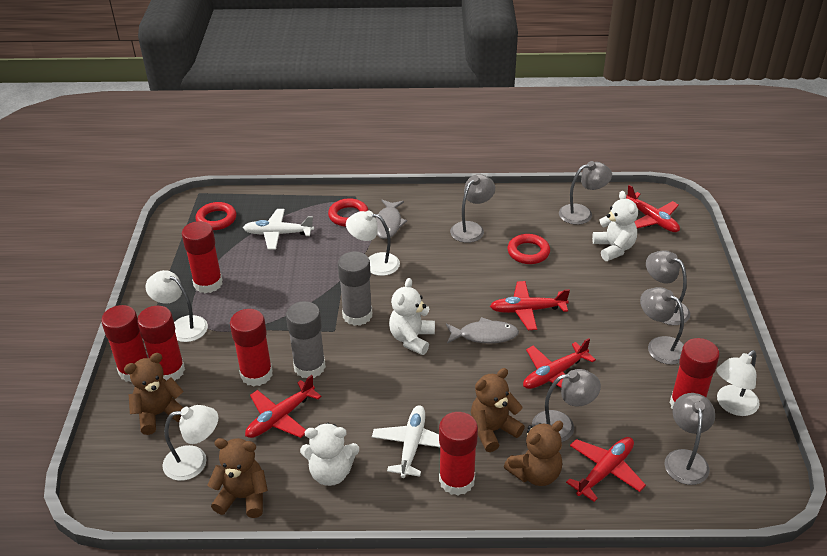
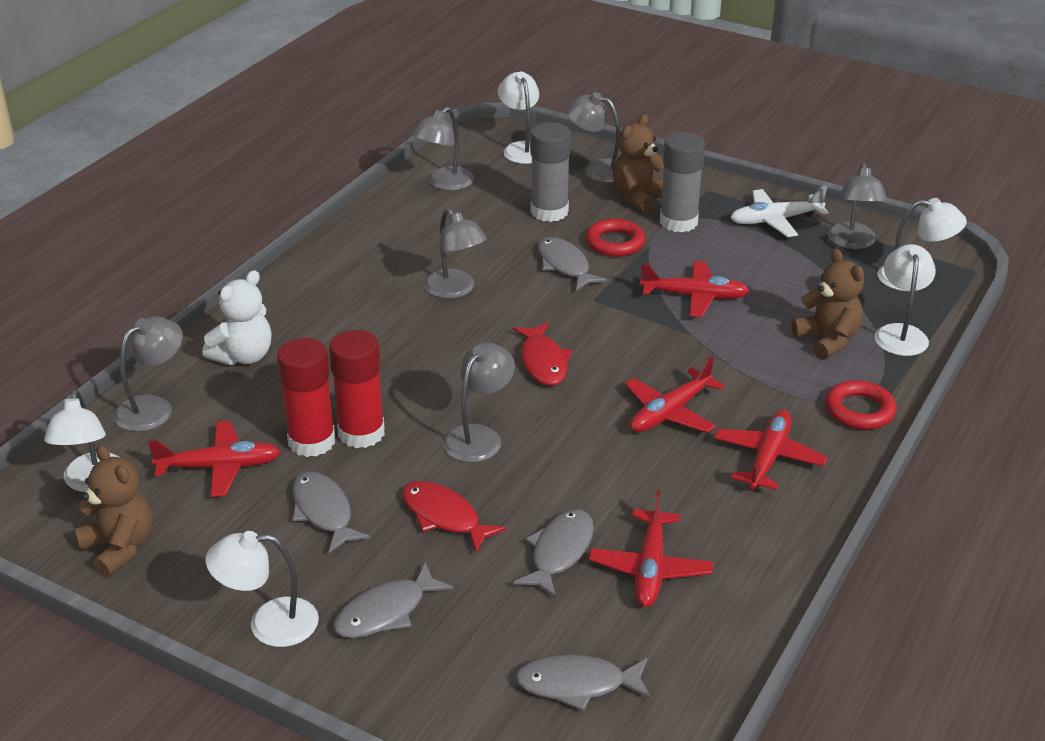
brown teddy bear: 4 -> 3
grey fish: 2 -> 5
red fish: 0 -> 2
red glue stick: 6 -> 2
red ring: 3 -> 2
white lamp: 4 -> 5
white plane: 2 -> 1
white teddy bear: 3 -> 1

